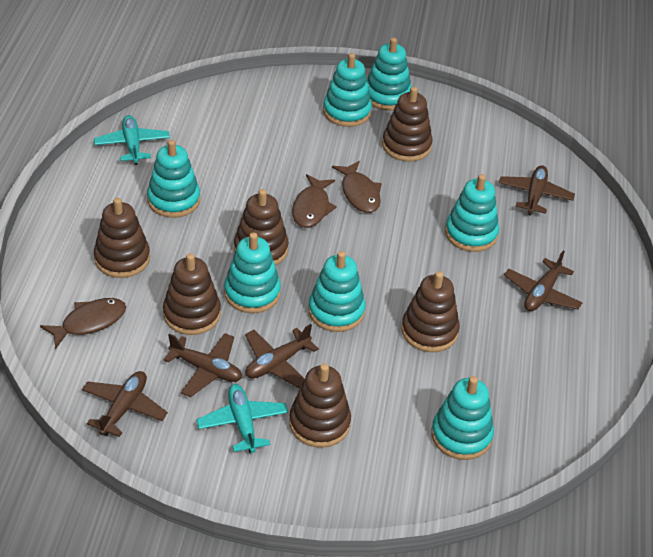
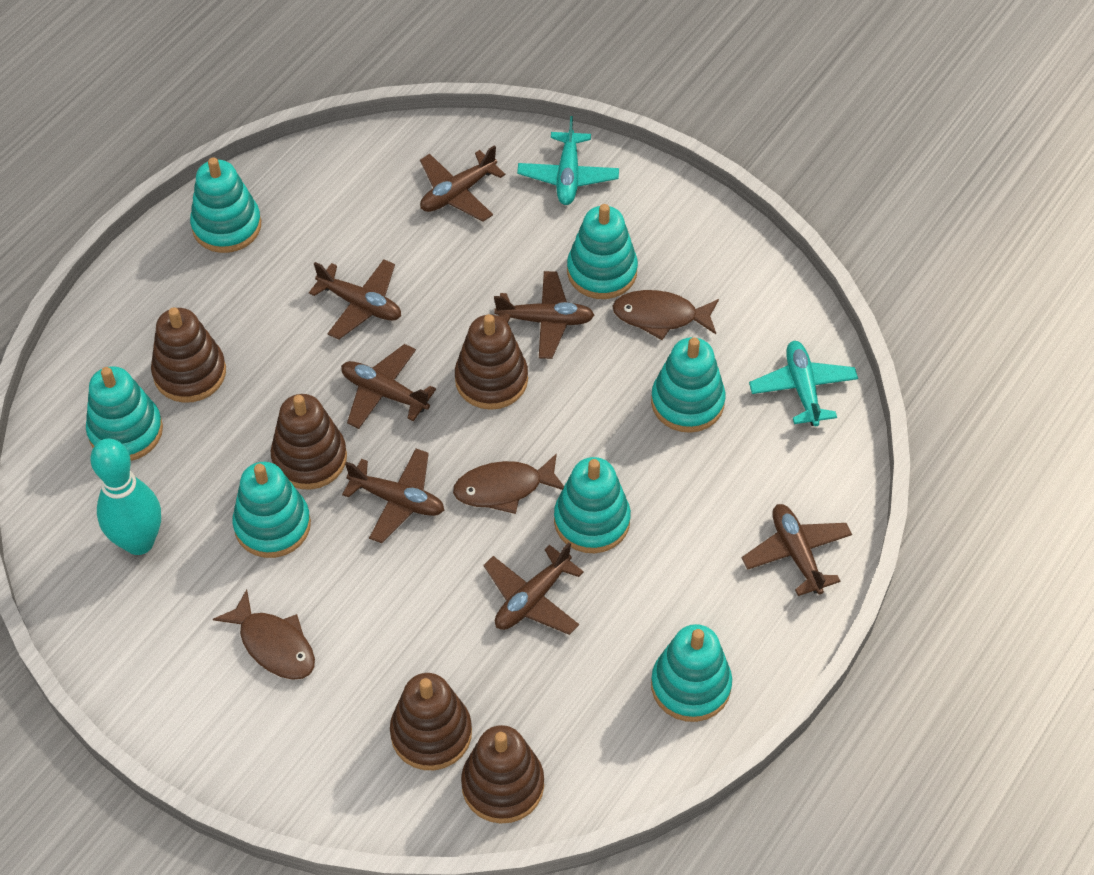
brown plane: 5 -> 7
brown stacking toy: 6 -> 5
turquoise bowling pin: 0 -> 1

